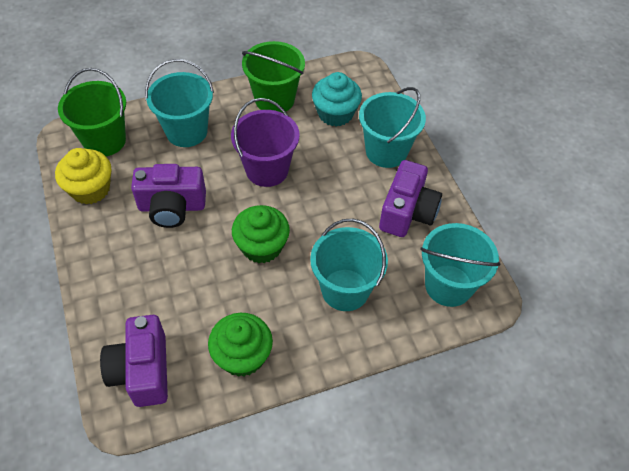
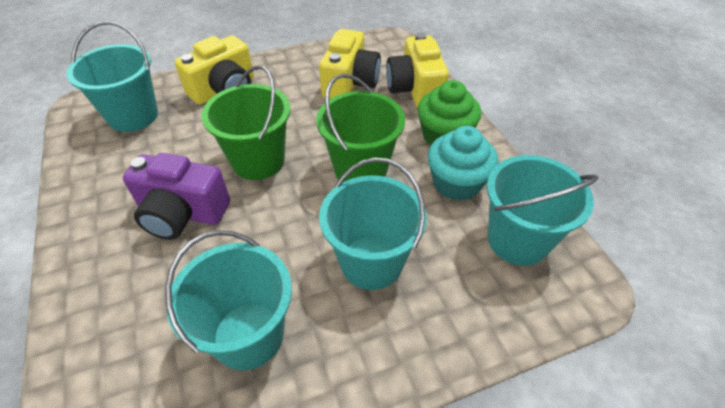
green cupcake: 2 -> 1
purple bucket: 1 -> 0
purple camera: 3 -> 1
yellow camera: 0 -> 3
yellow cupcake: 1 -> 0

